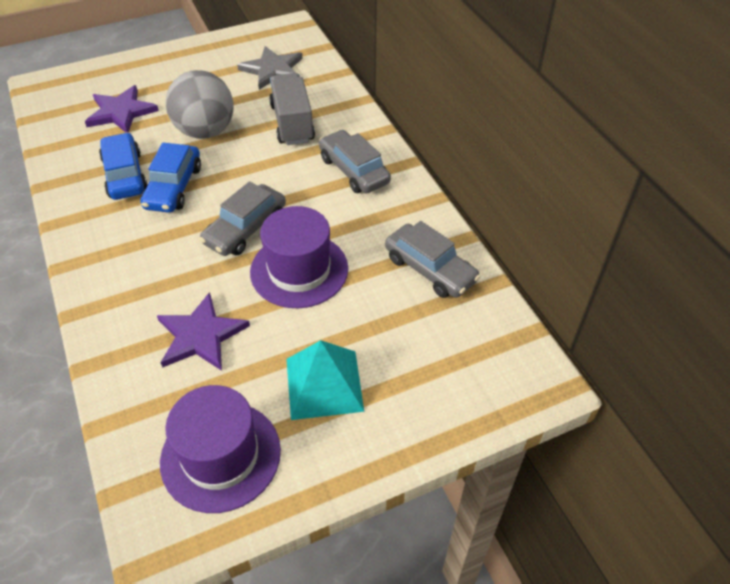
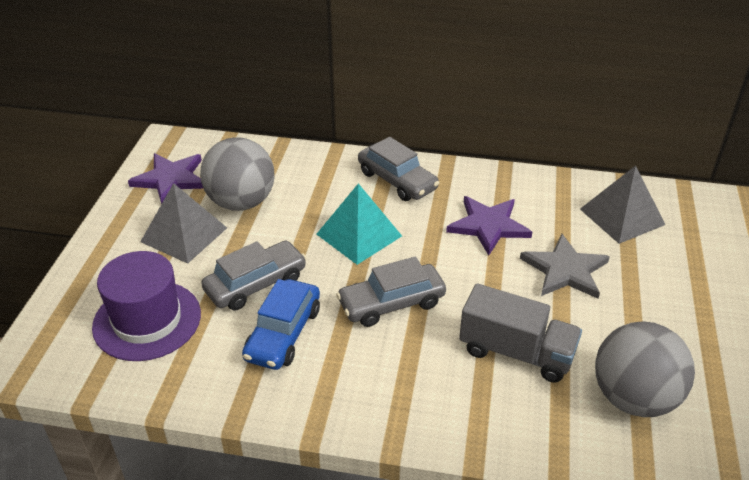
blue car: 2 -> 1
grey ball: 1 -> 2
grey pyramid: 0 -> 2
purple hat: 2 -> 1

